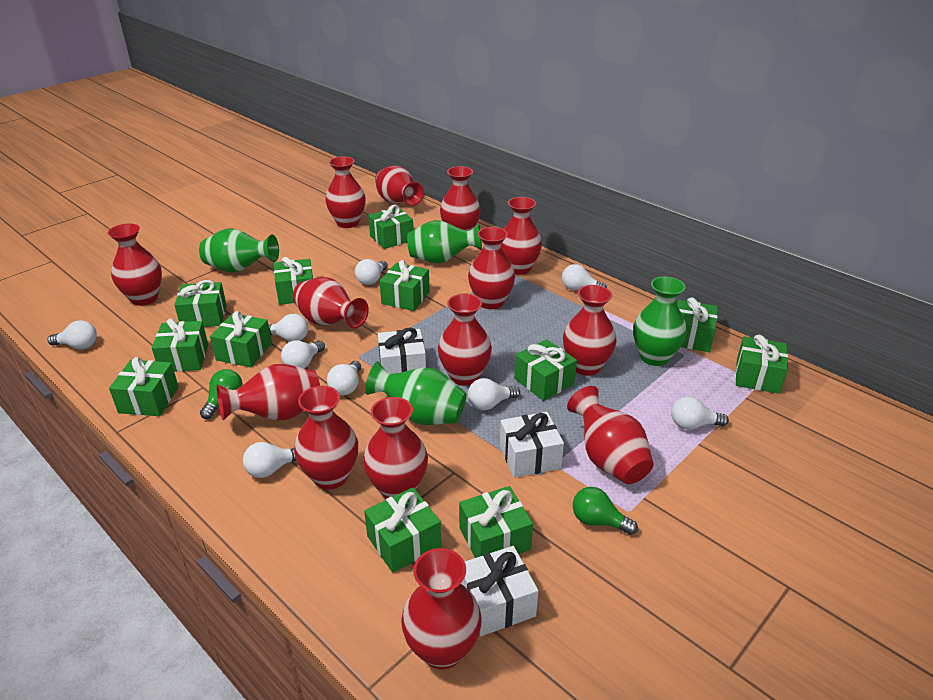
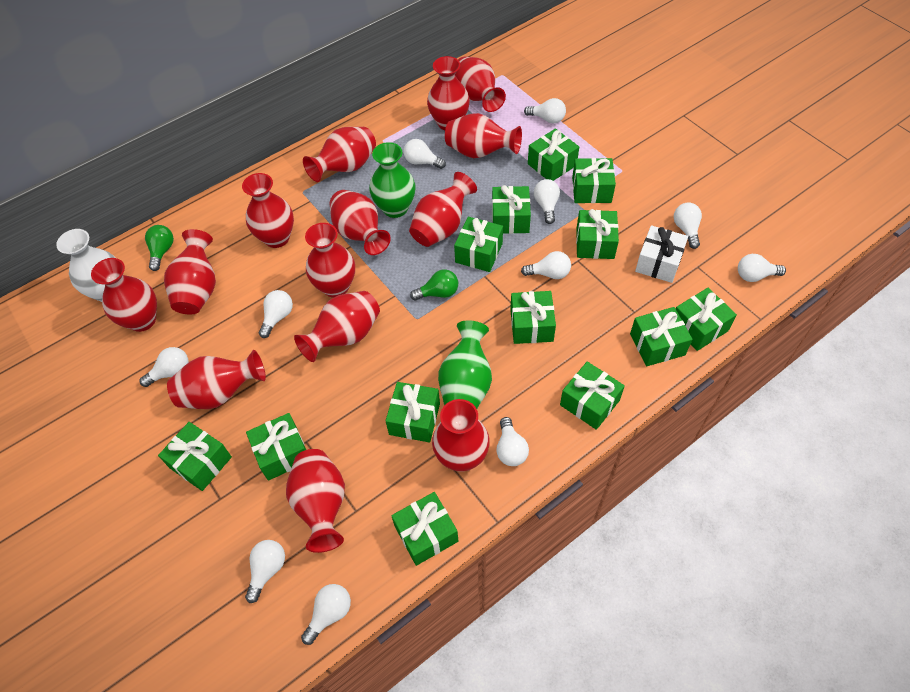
green gift: 12 -> 13
green vase: 4 -> 2
white gift: 3 -> 1
white light bulb: 9 -> 11
white vase: 0 -> 1

